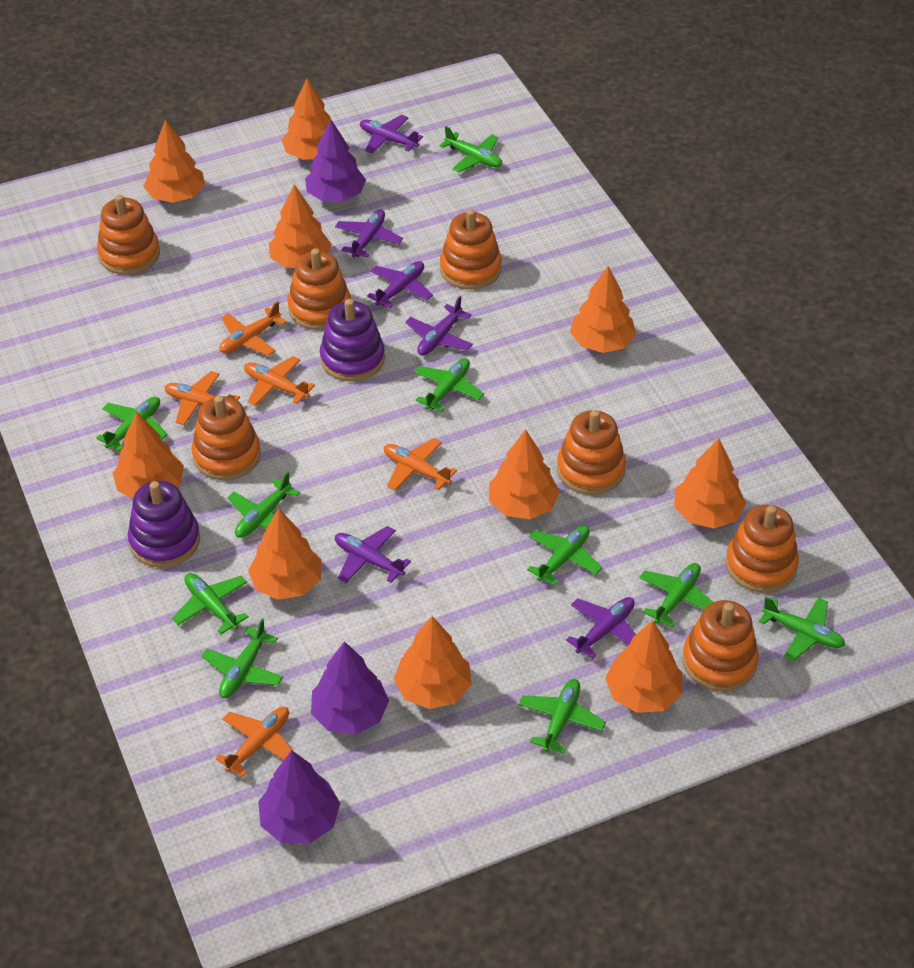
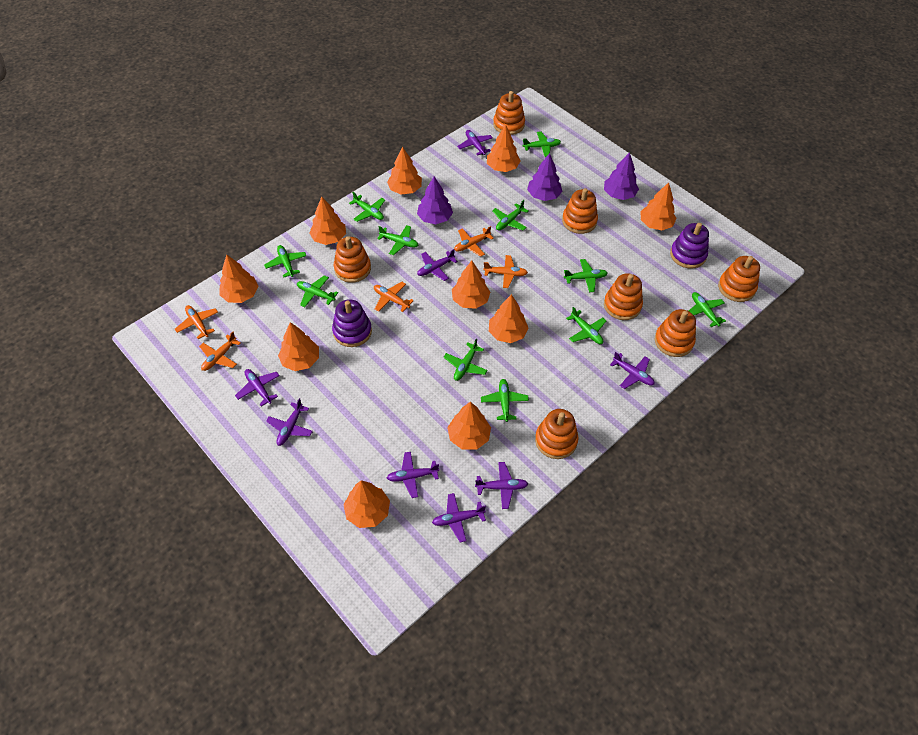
green plane: 10 -> 11
purple plane: 6 -> 8

